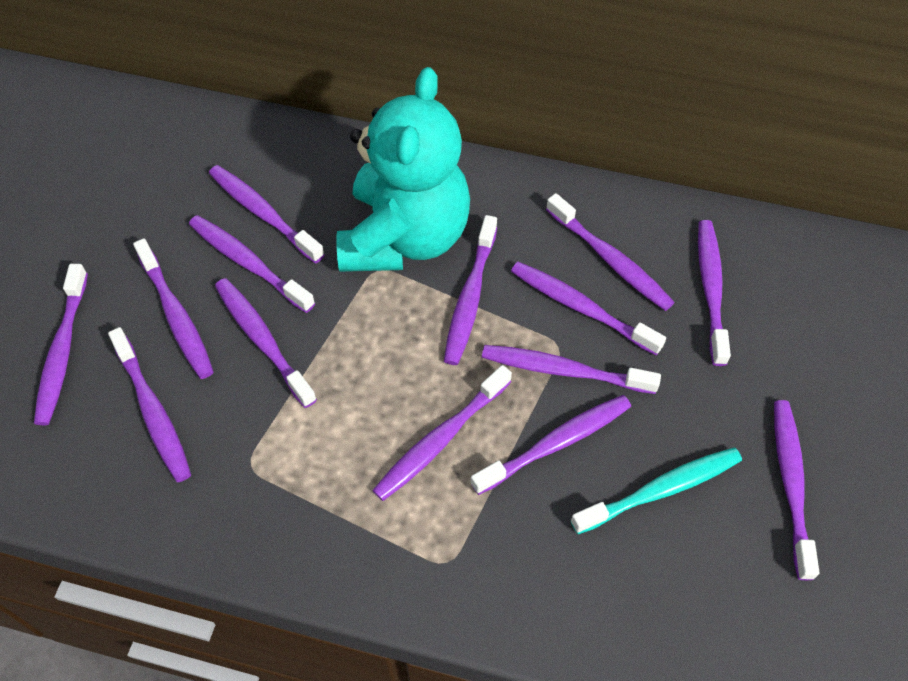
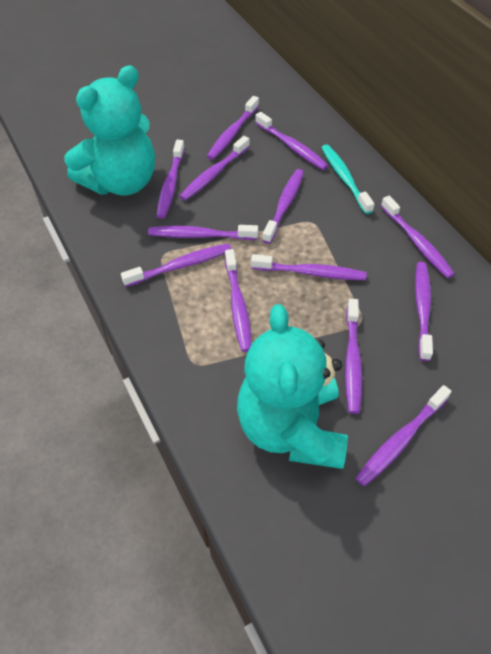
purple toothbrush: 14 -> 13
turquoise teddy bear: 1 -> 2

